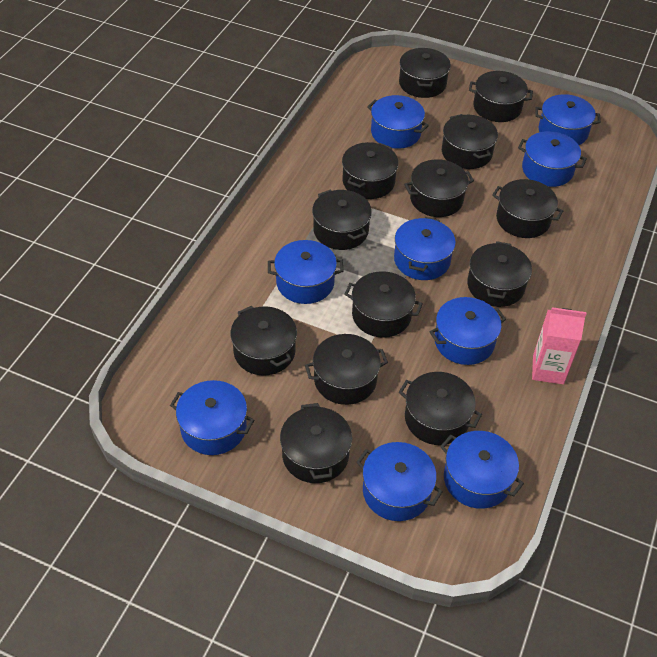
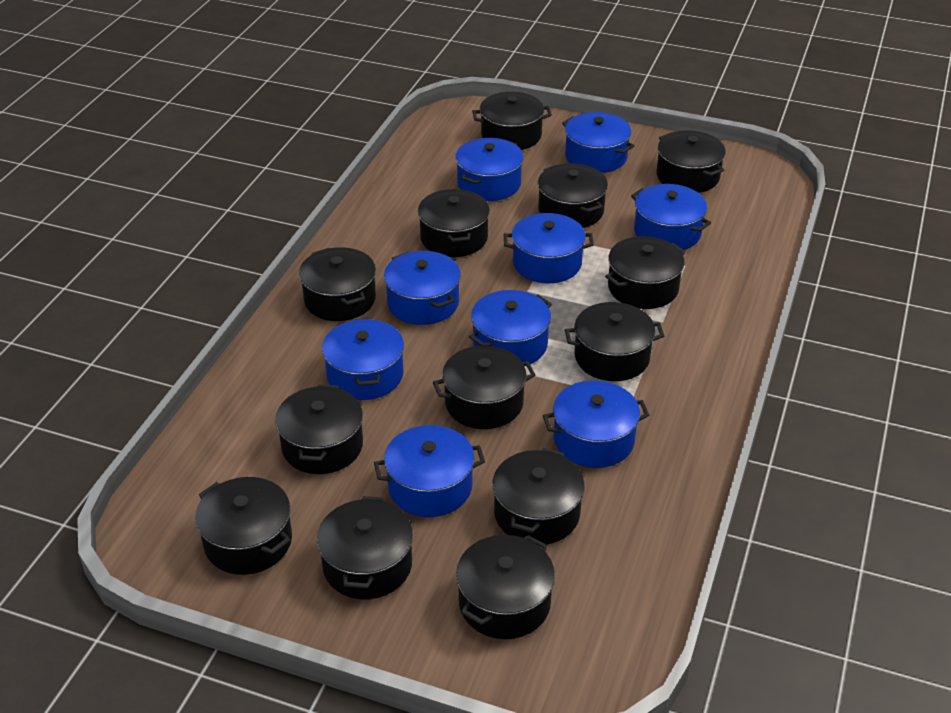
pink carton: 1 -> 0

